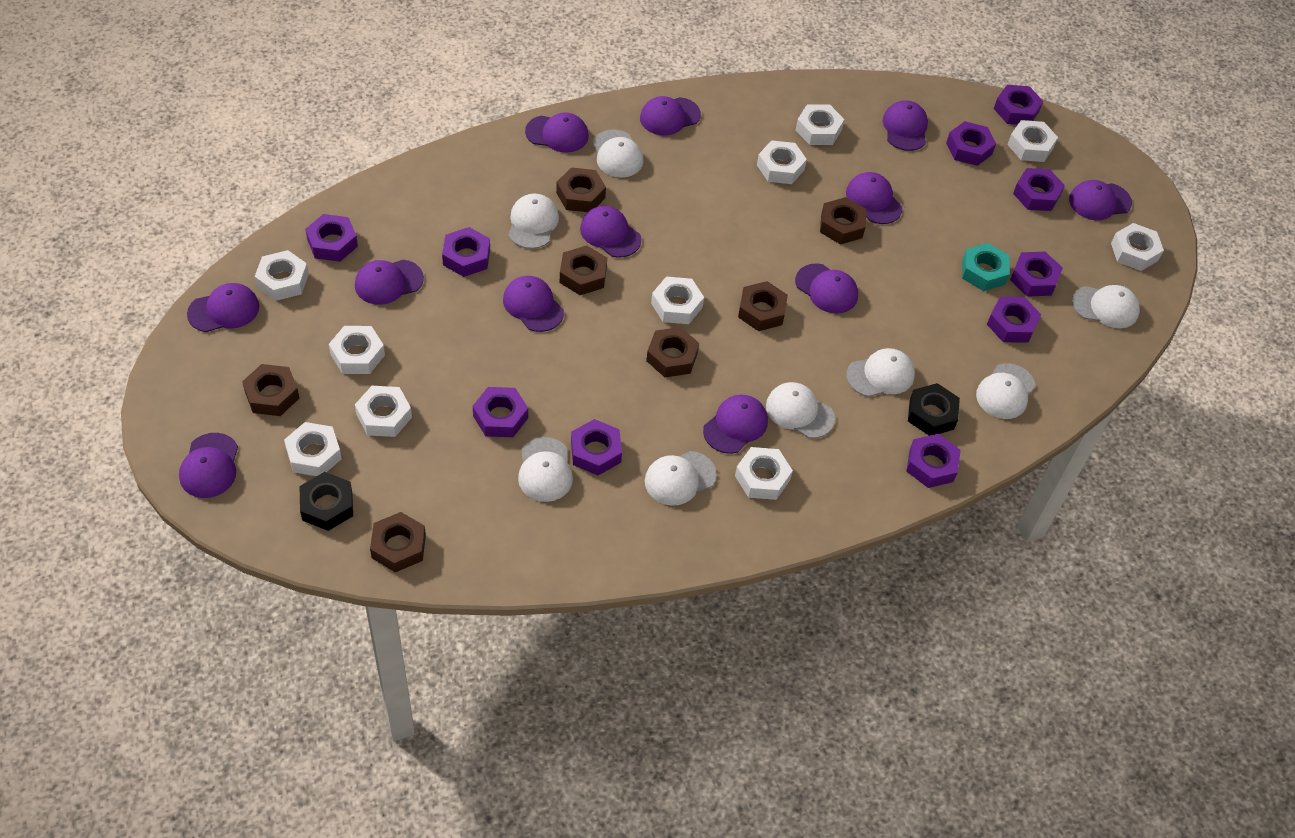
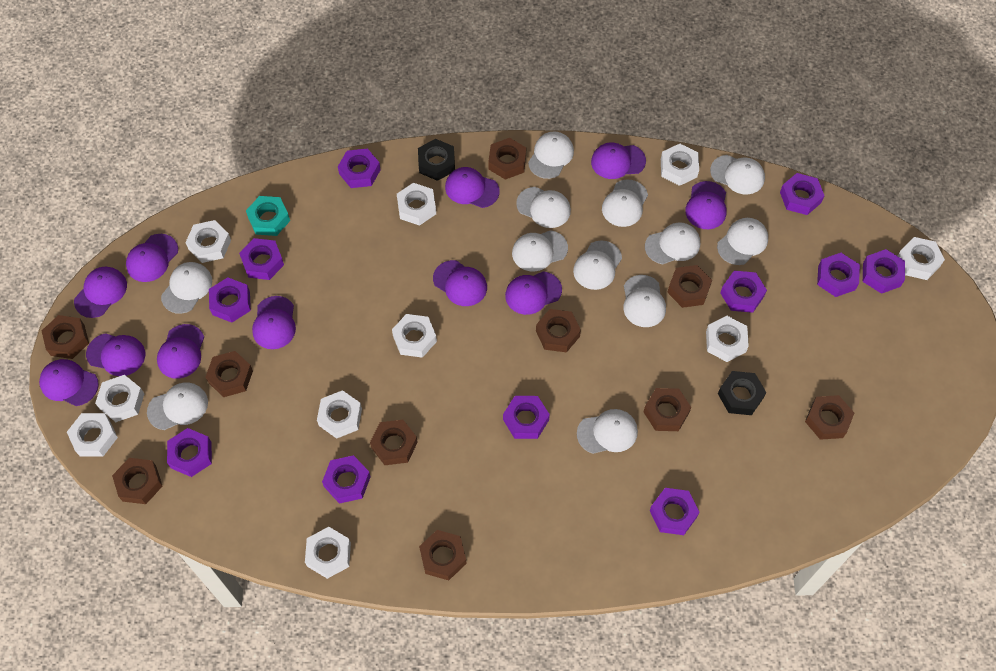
brown nut: 7 -> 10
purple cap: 12 -> 11
purple nut: 10 -> 11
white cap: 8 -> 12

